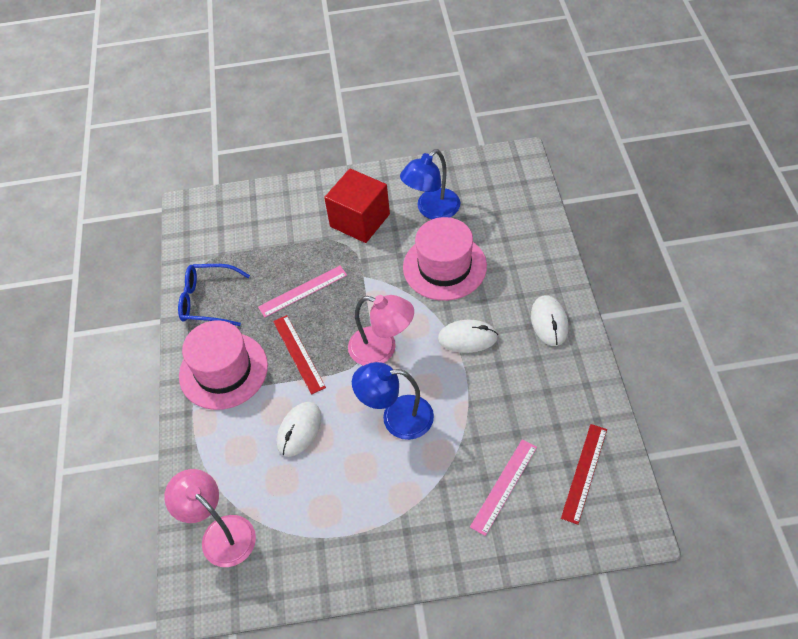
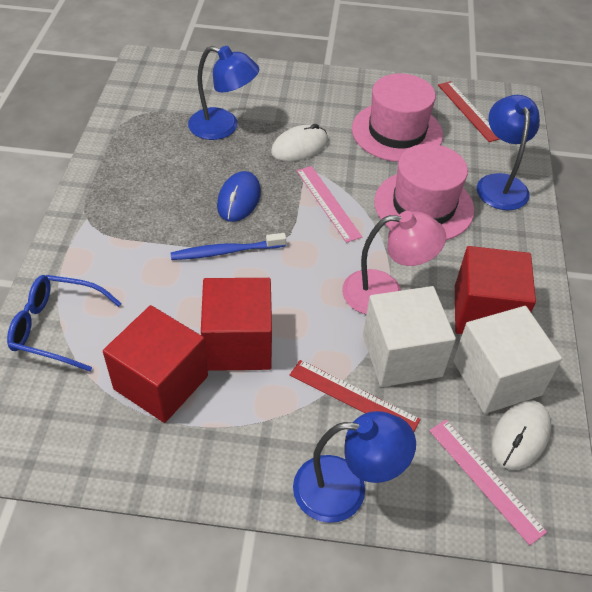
blue lamp: 2 -> 3
blue mouse: 0 -> 1
blue toothbrush: 0 -> 1
pink lamp: 2 -> 1
red cube: 1 -> 3
white cube: 0 -> 2
white mouse: 3 -> 2

